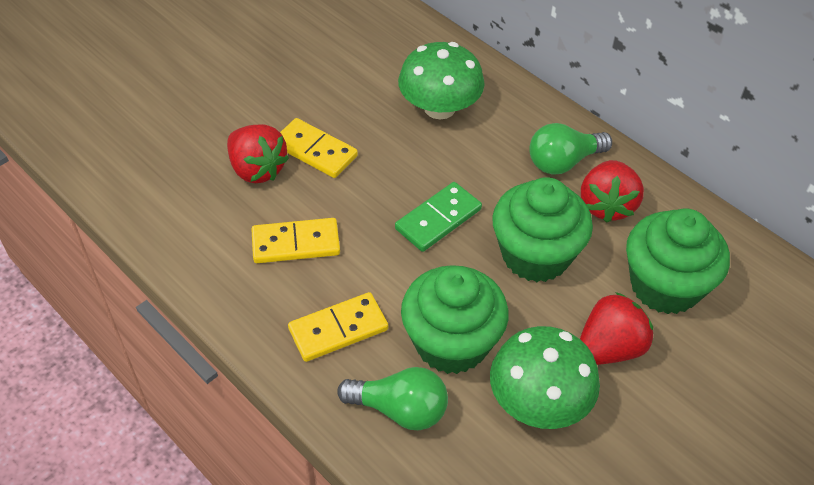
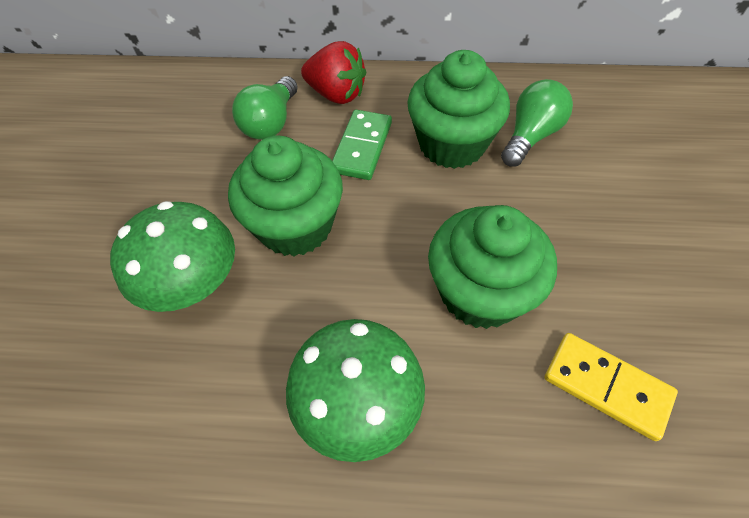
red strawberry: 3 -> 1
yellow domino: 3 -> 1

